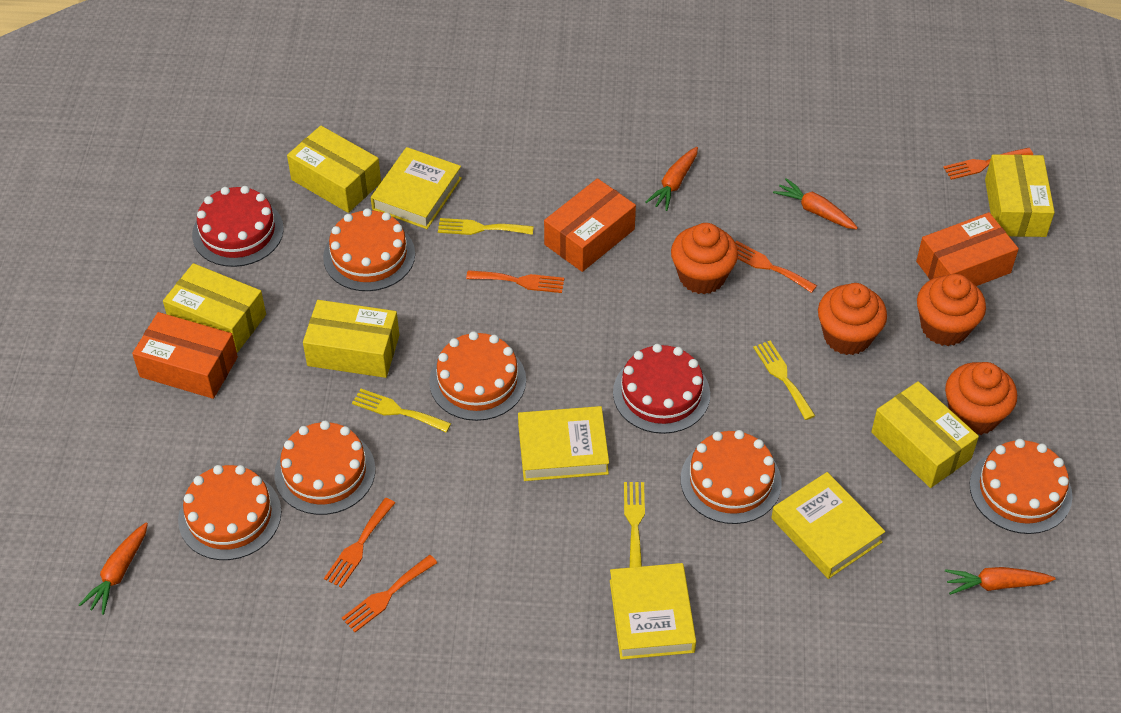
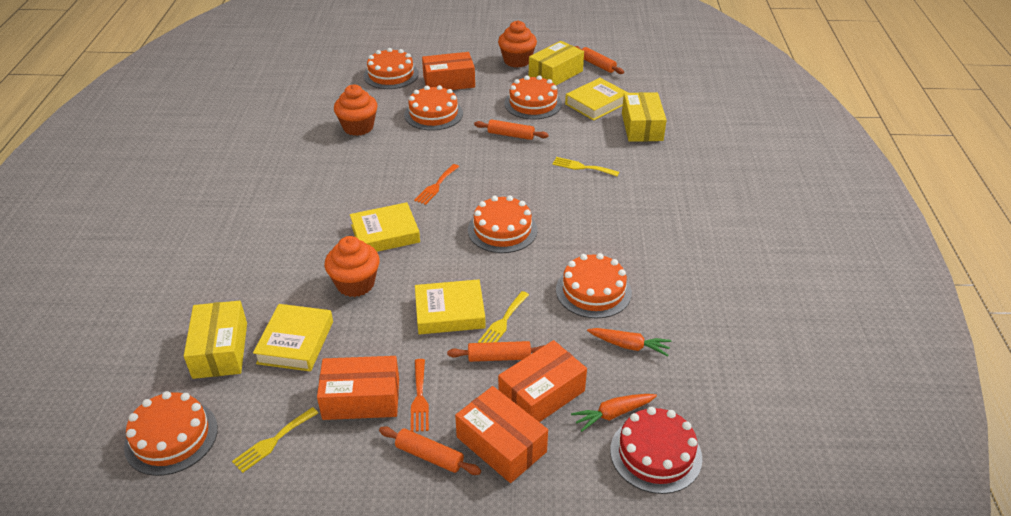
orange box: 3 -> 4
orange carrot: 4 -> 2
orange cupcake: 4 -> 3
orange fork: 5 -> 2
orange rolling pin: 0 -> 4
red cake: 2 -> 1
yellow box: 5 -> 3
yellow fork: 4 -> 3

